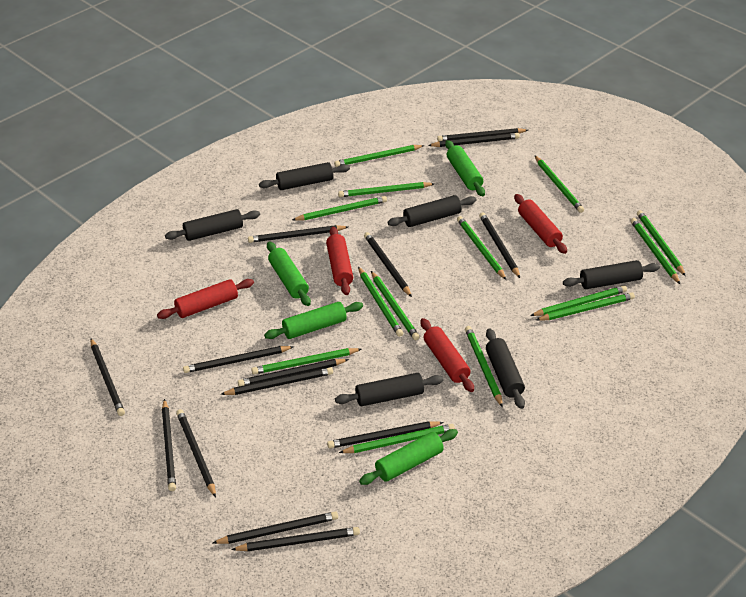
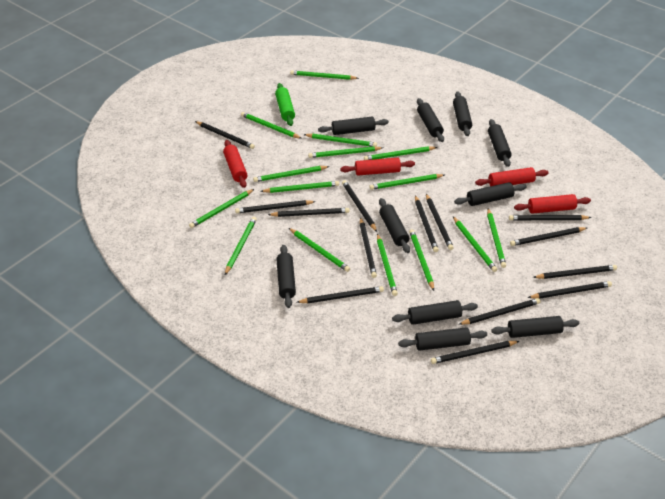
black rolling pin: 6 -> 10
green pencil: 14 -> 15
green rolling pin: 4 -> 1

